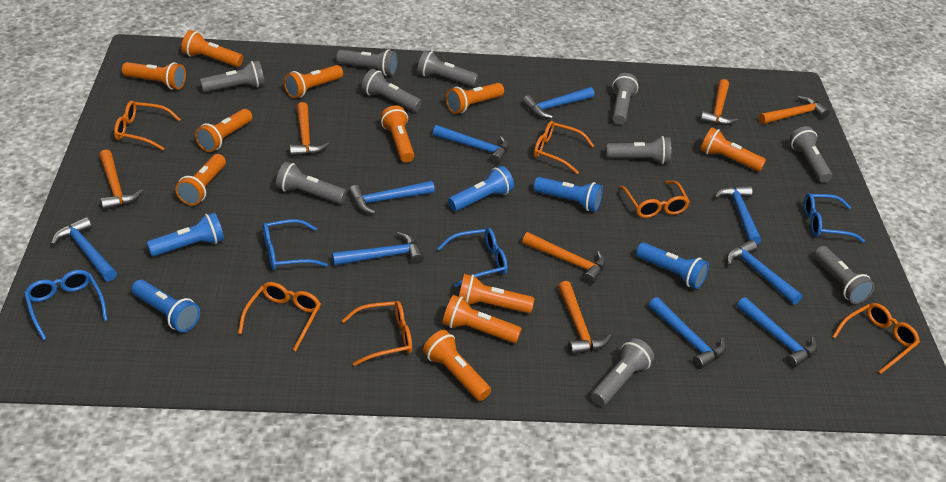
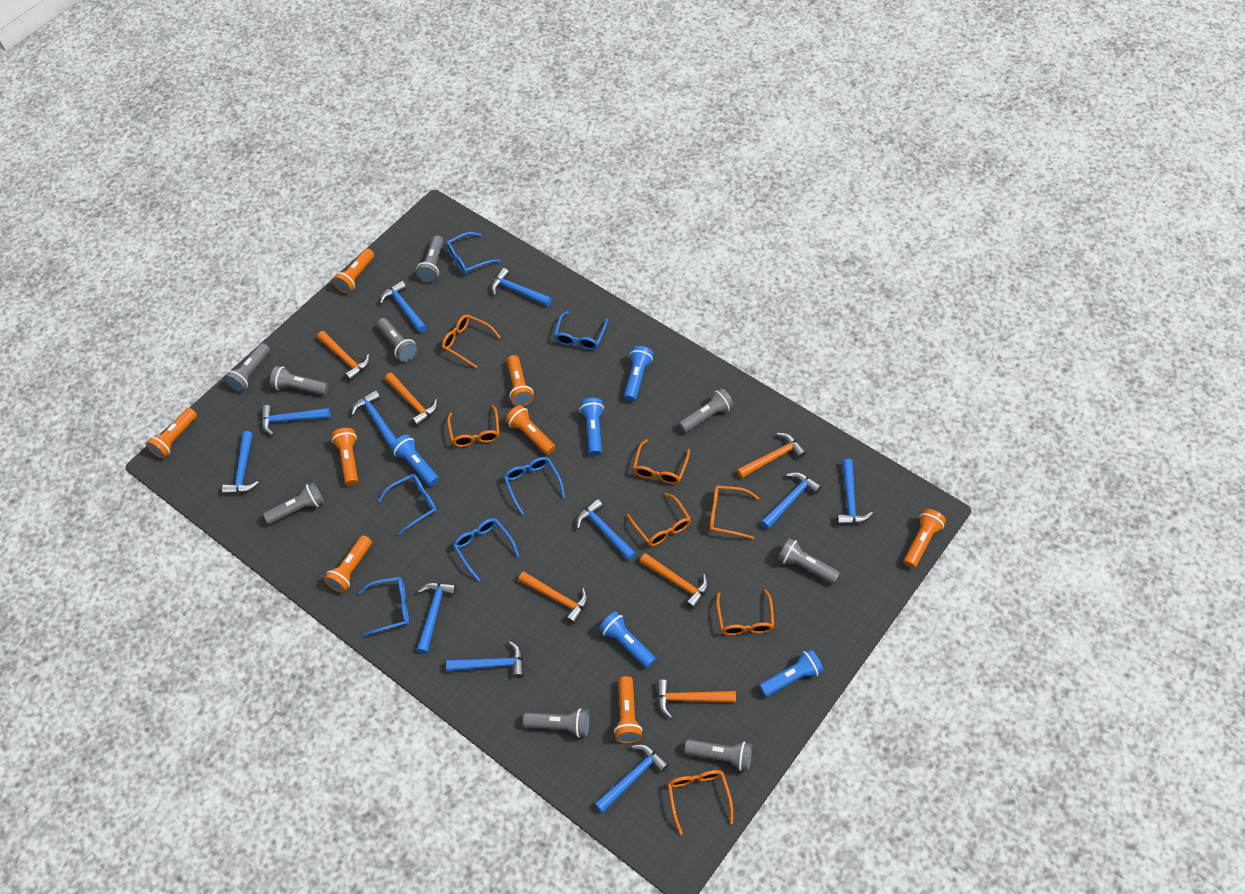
blue glasses: 4 -> 6
blue hammer: 9 -> 11
grey flashlight: 10 -> 9
orange flashlight: 11 -> 8
orange glasses: 6 -> 7

